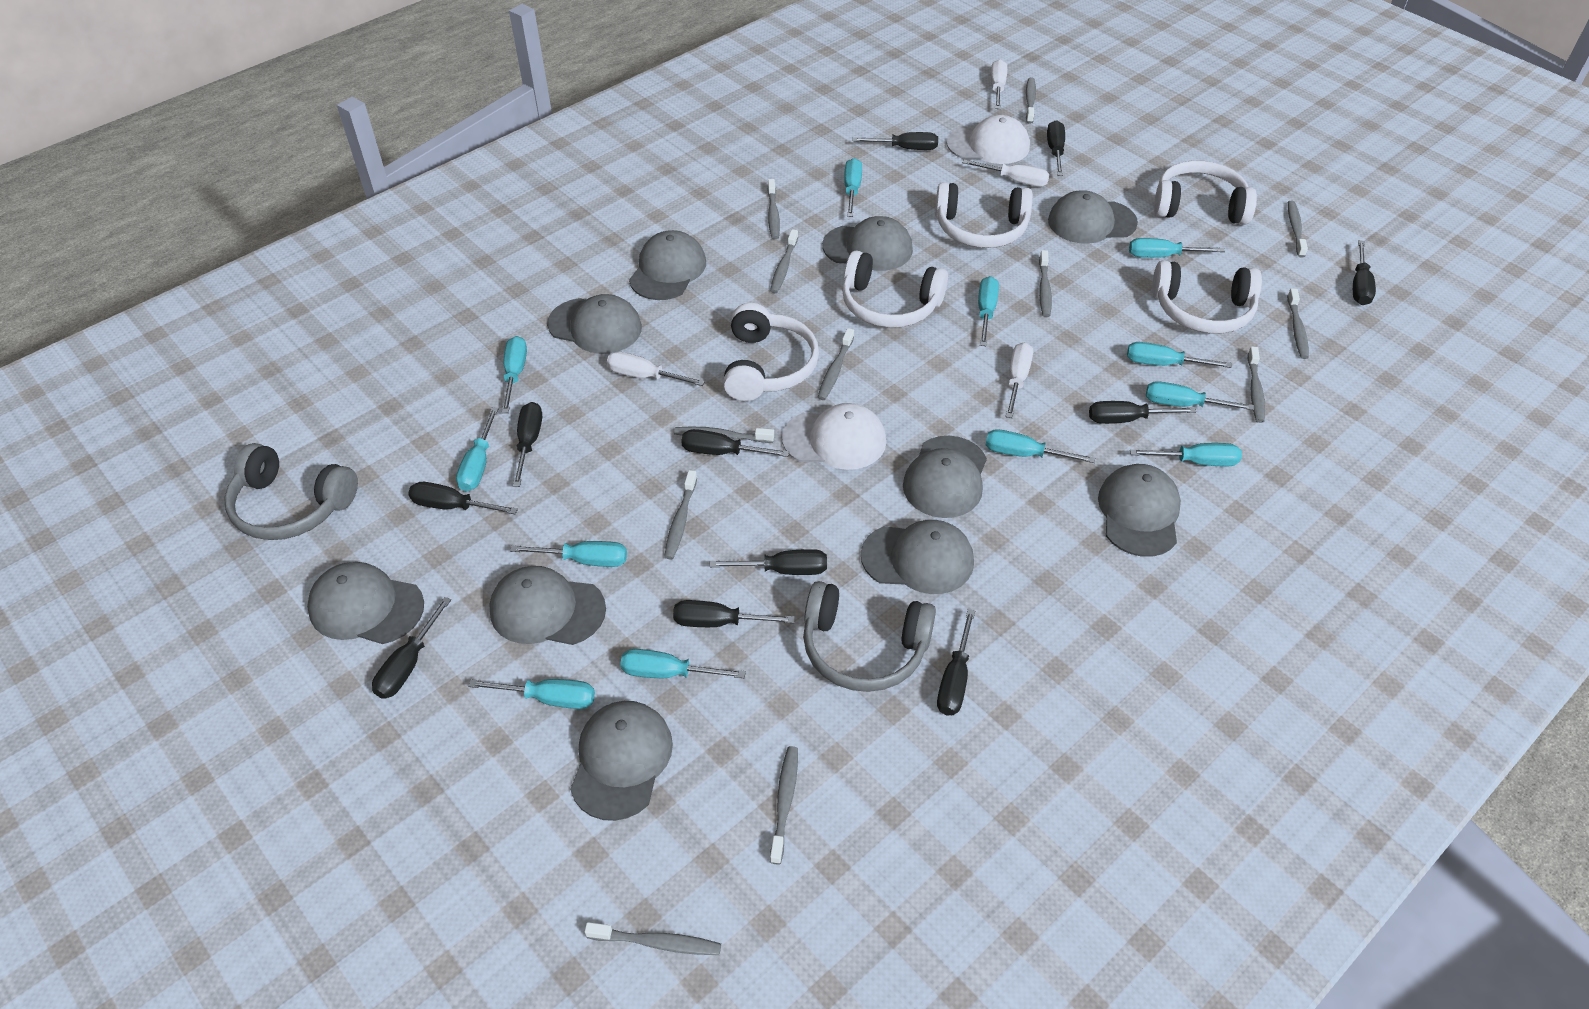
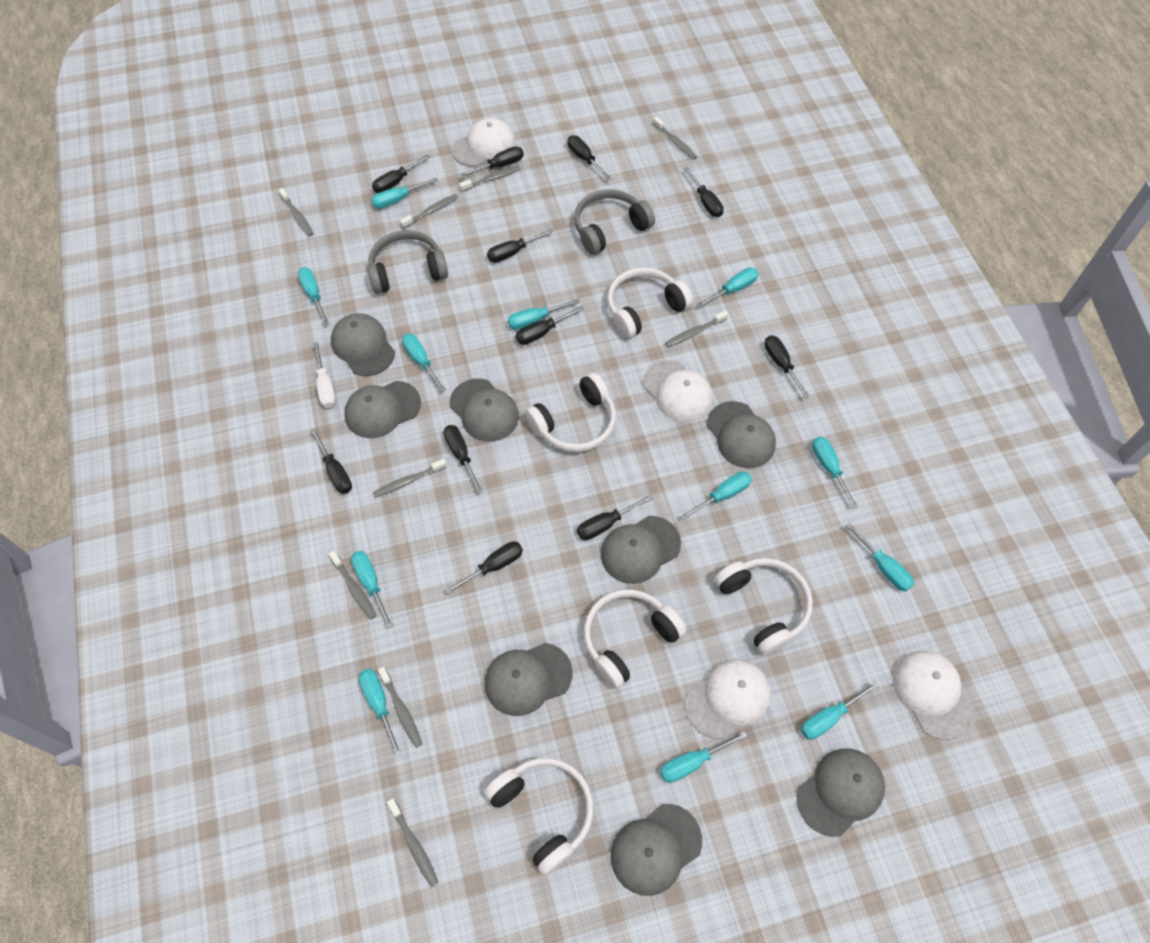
grey cap: 10 -> 8
grey toothbrush: 12 -> 9
white cap: 2 -> 4
white screwdriver: 4 -> 1

